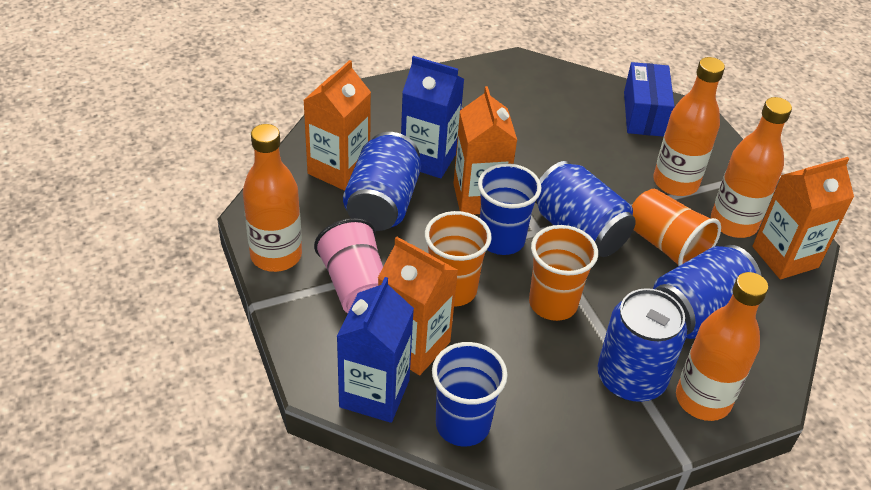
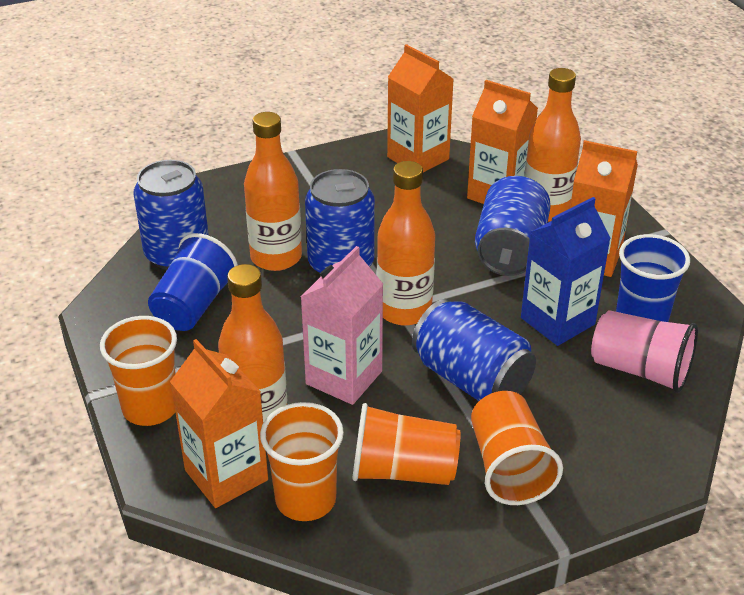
blue box: 1 -> 0
blue carton: 2 -> 1
orange cup: 3 -> 4
pink carton: 0 -> 1

